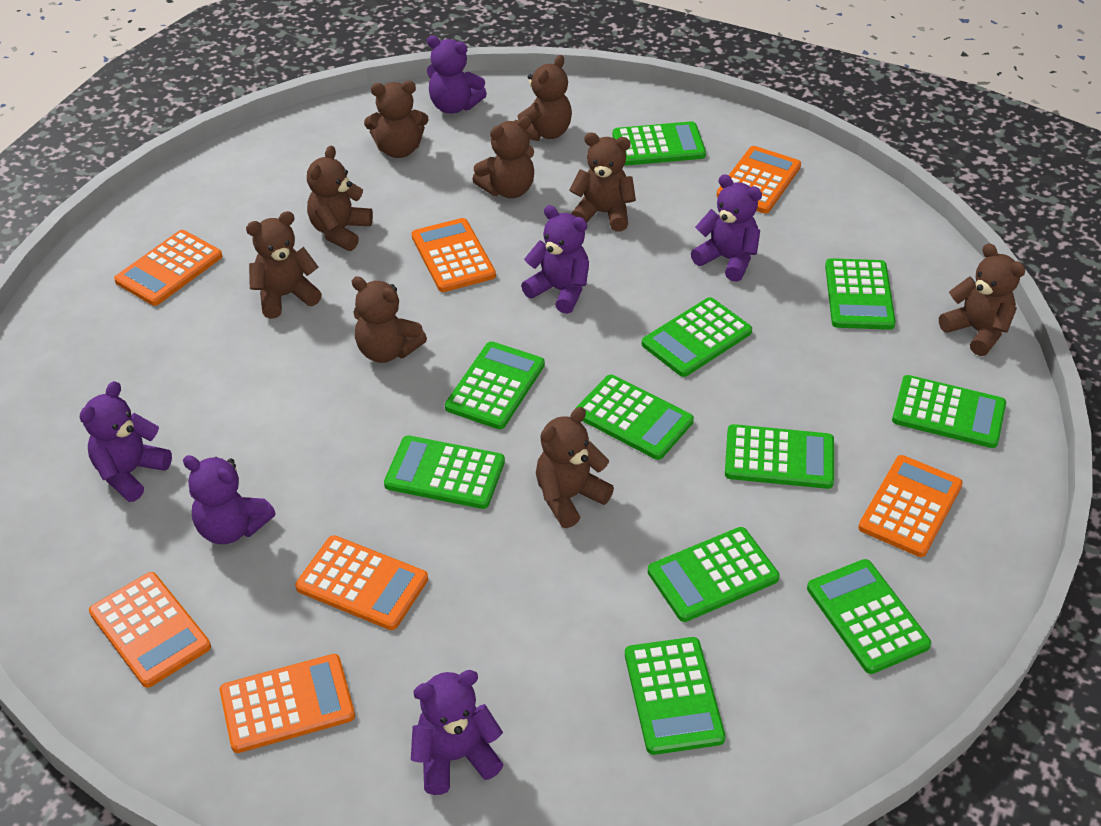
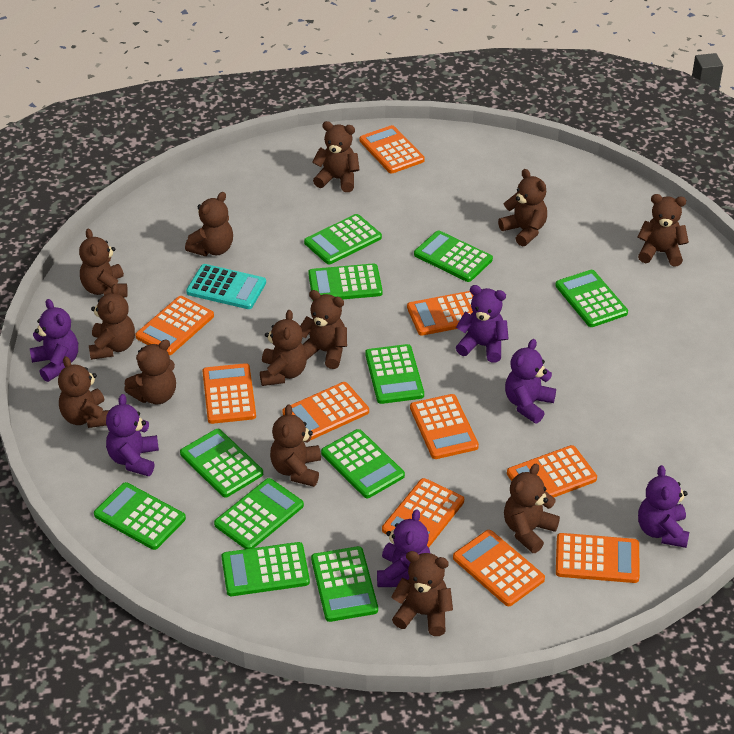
brown teddy bear: 9 -> 13
orange calculator: 7 -> 10
turquoise calculator: 0 -> 1

